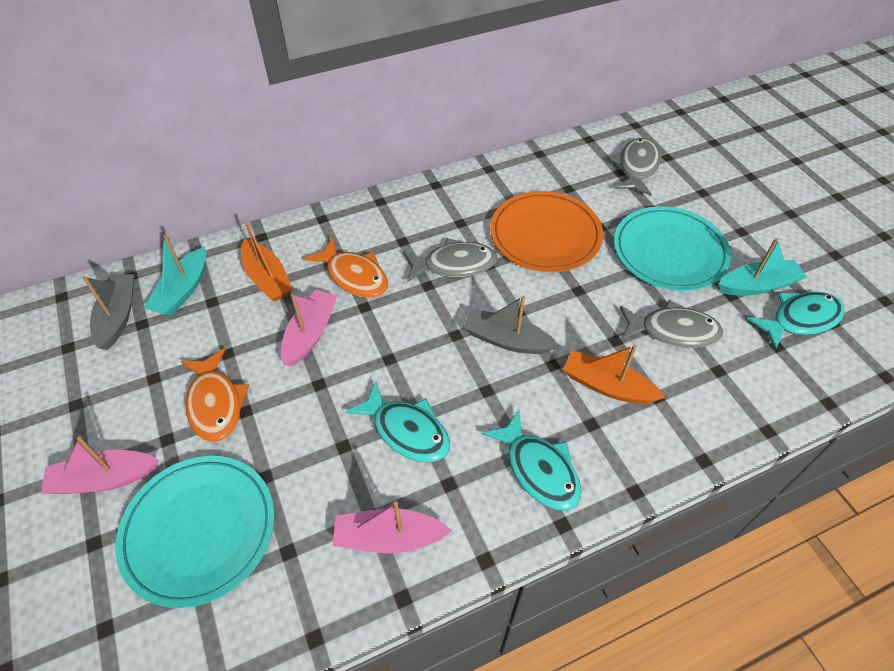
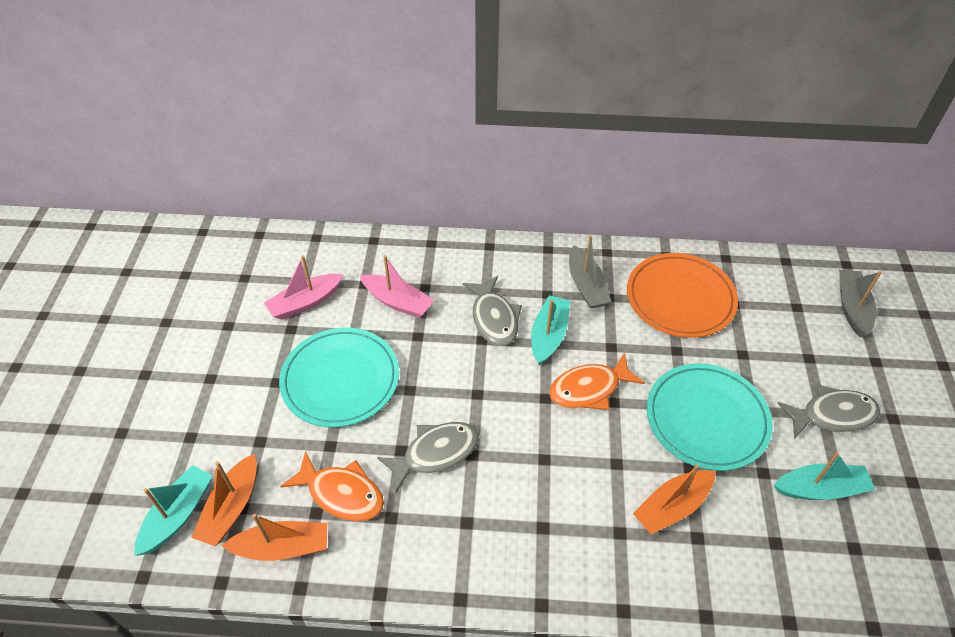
orange boat: 2 -> 3
pink boat: 3 -> 2
turquoise boat: 2 -> 3
turquoise fish: 3 -> 0

